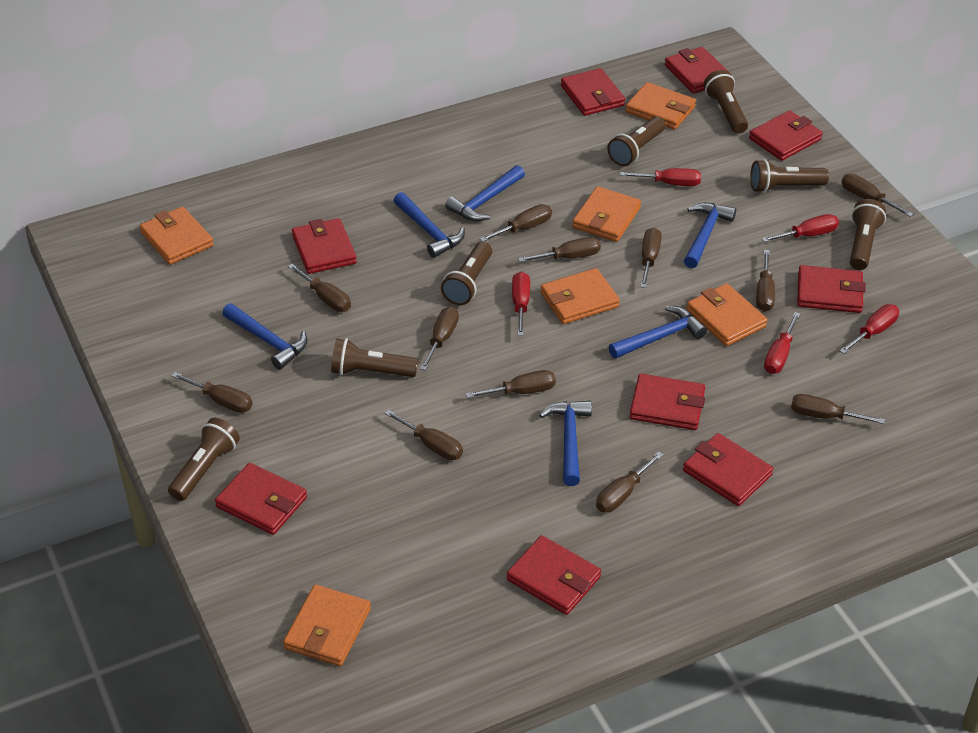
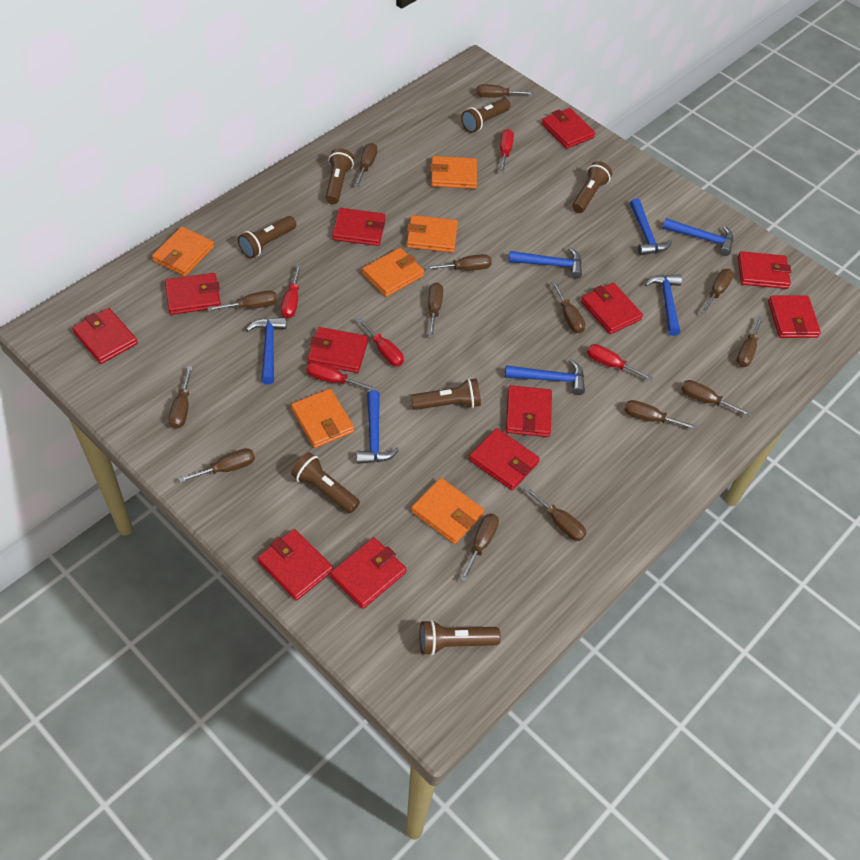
blue hammer: 6 -> 7
brown screwdriver: 12 -> 14
red wallet: 9 -> 12

